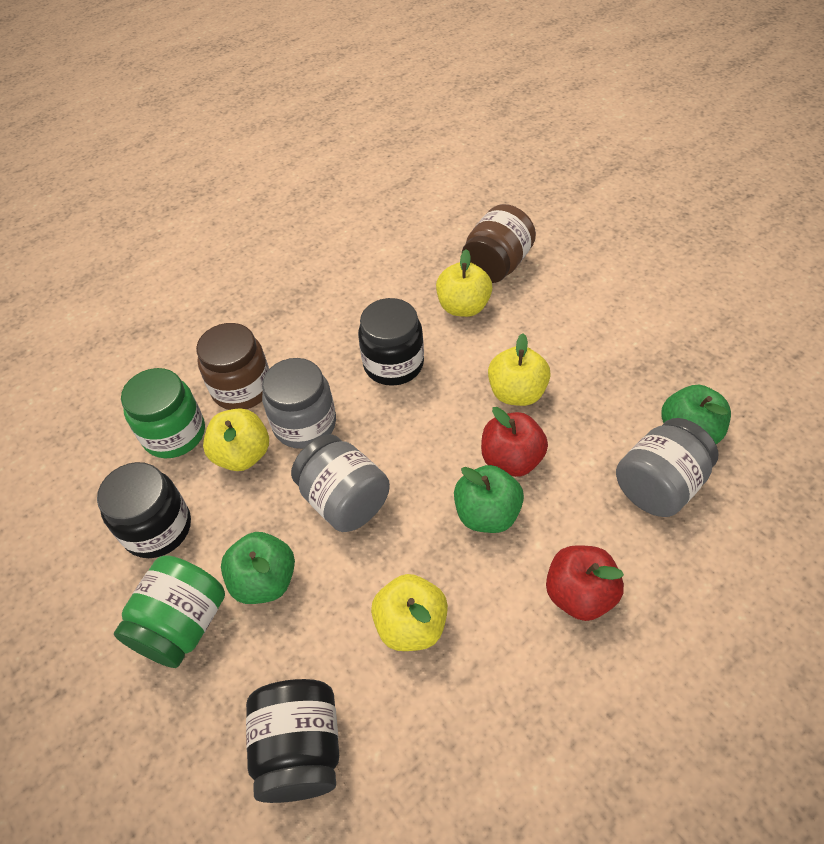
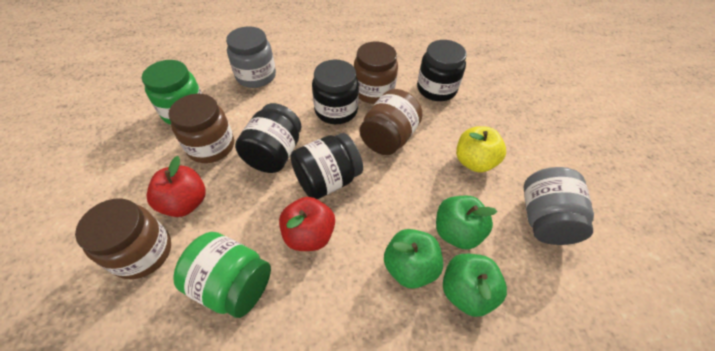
black jar: 3 -> 4
brown jar: 2 -> 4
grey jar: 3 -> 2
yellow apple: 4 -> 1

